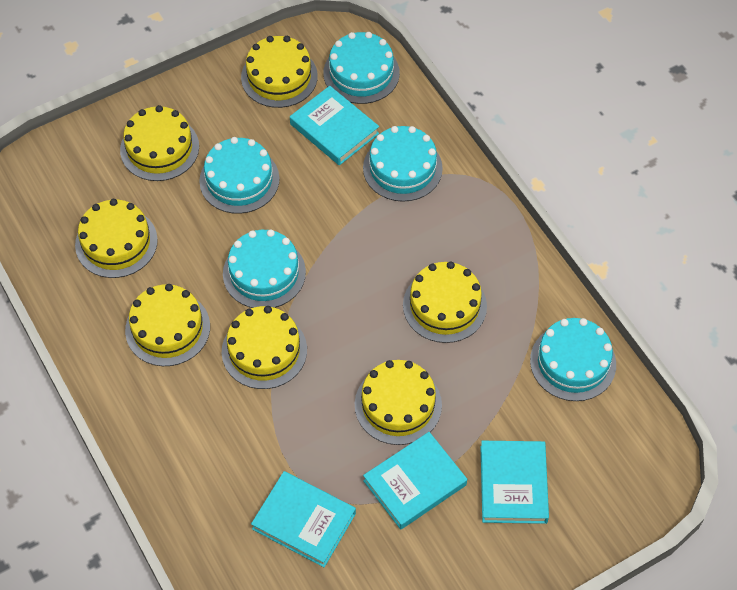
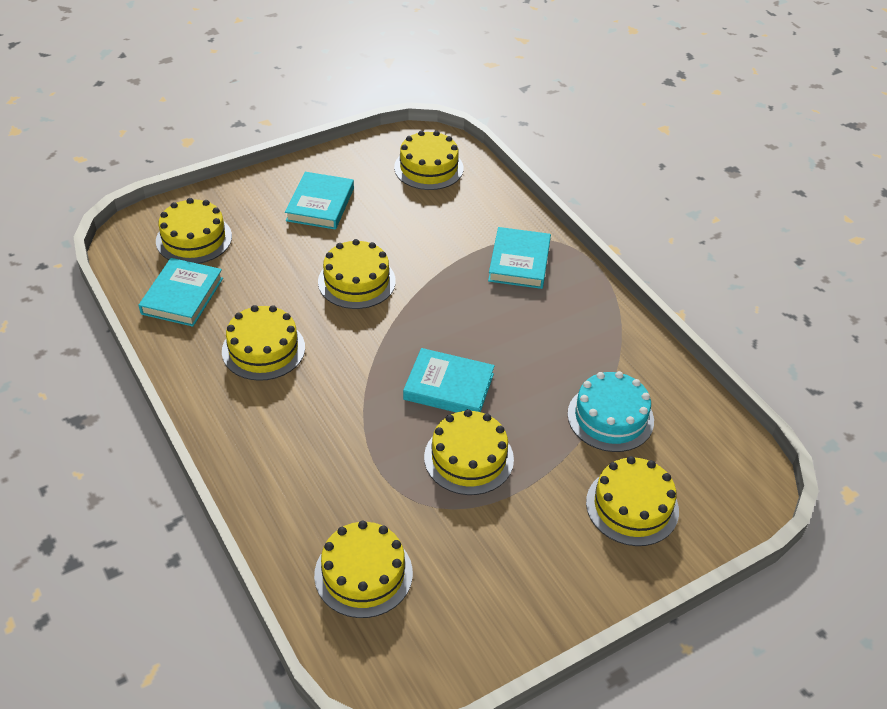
turquoise cake: 5 -> 1

